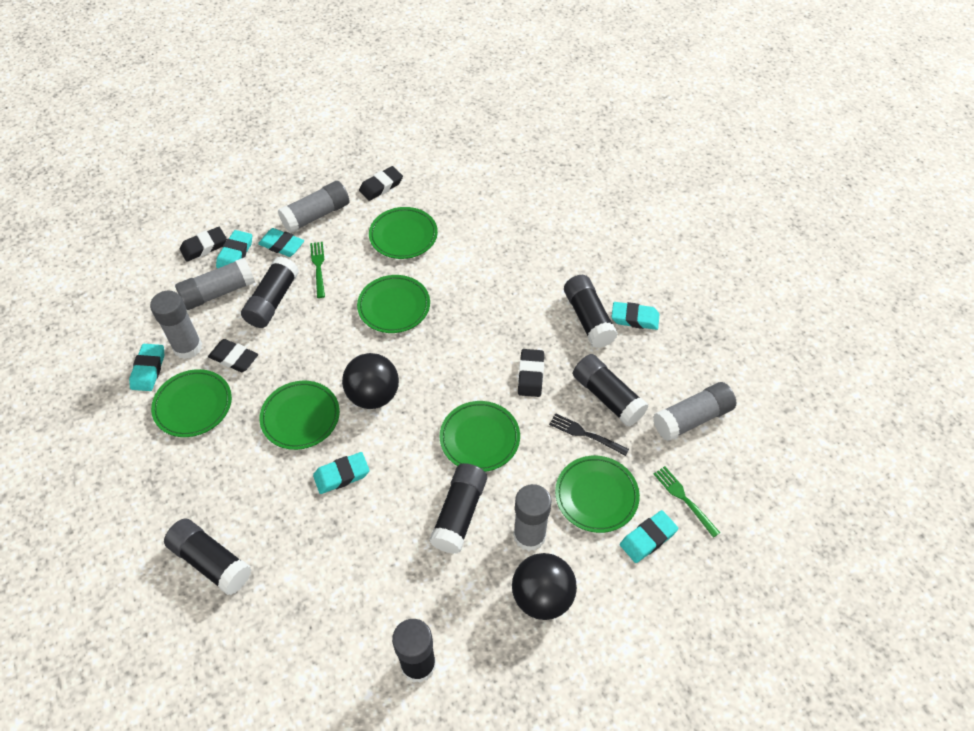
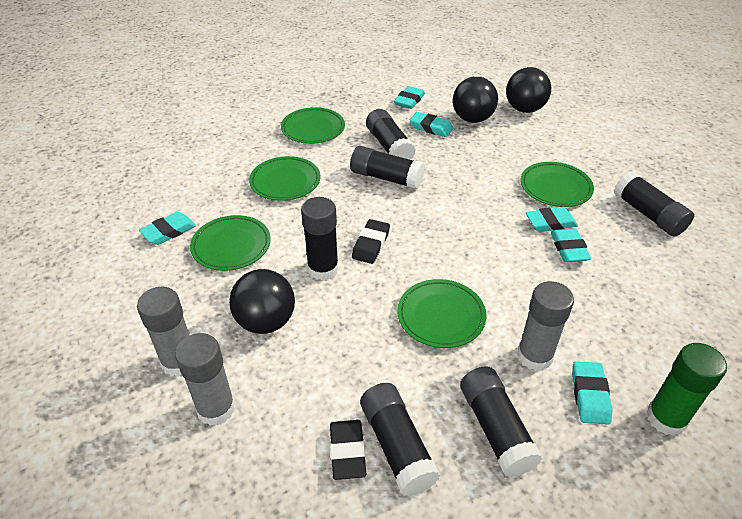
black ball: 2 -> 3
black eraser: 4 -> 2
black fork: 1 -> 0
green fork: 2 -> 0
green glue stick: 0 -> 1
green plate: 6 -> 5
grey glue stick: 5 -> 3

